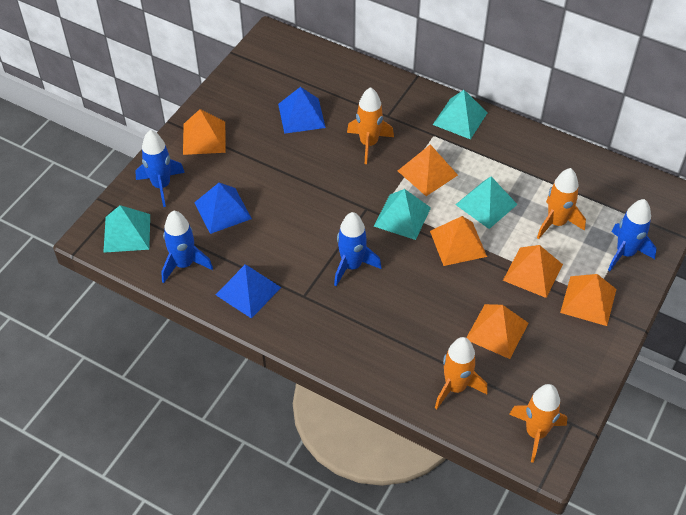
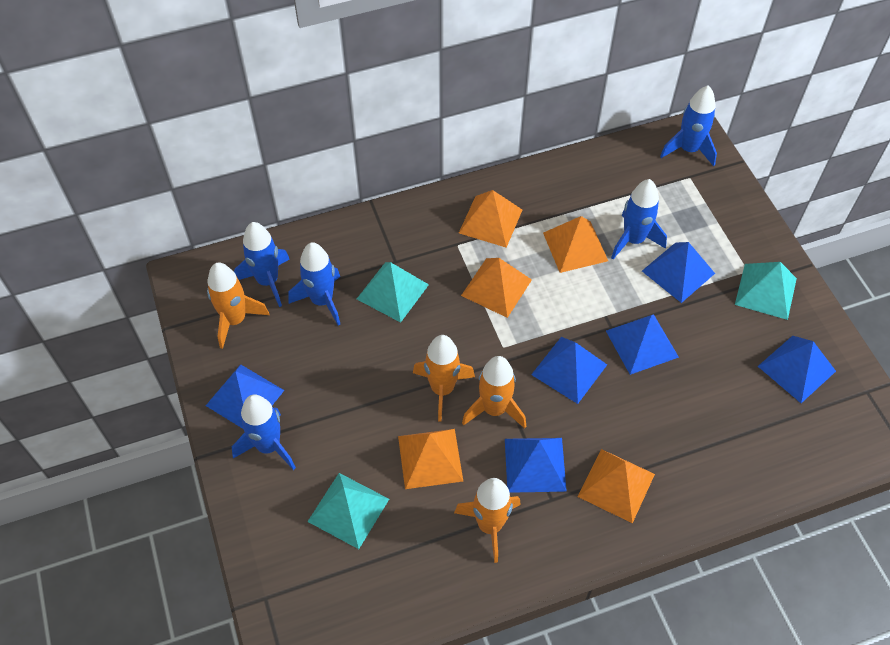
blue pyramid: 3 -> 6
blue rocket: 4 -> 5
orange pyramid: 6 -> 5
turquoise pyramid: 4 -> 3

